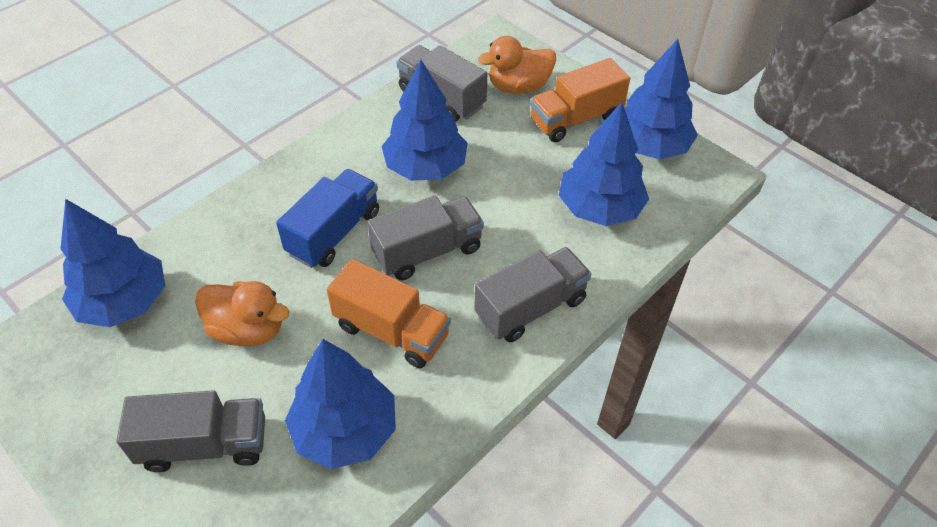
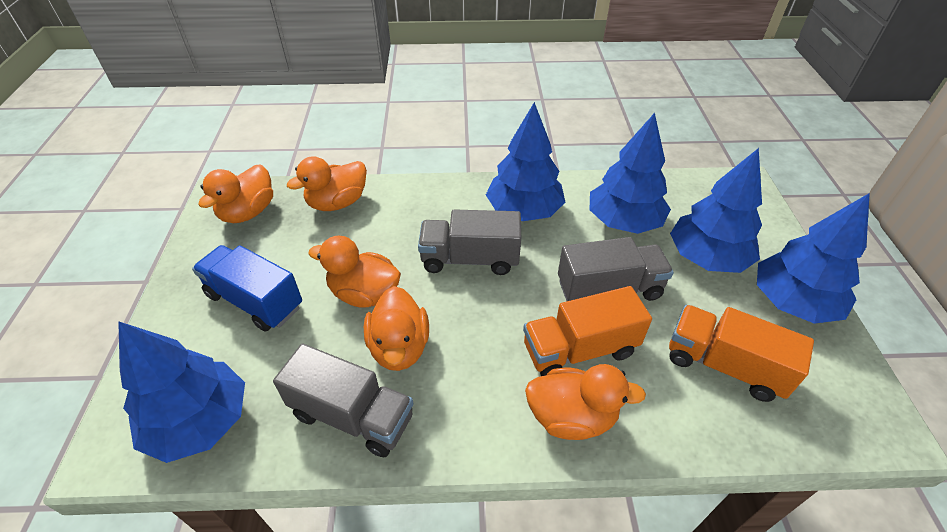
grey truck: 4 -> 3
orange duck: 2 -> 5

